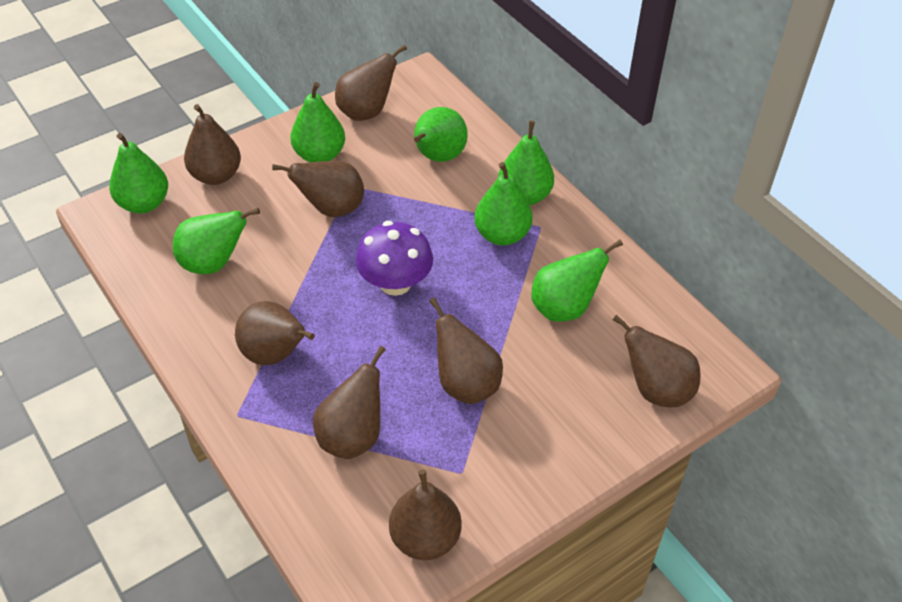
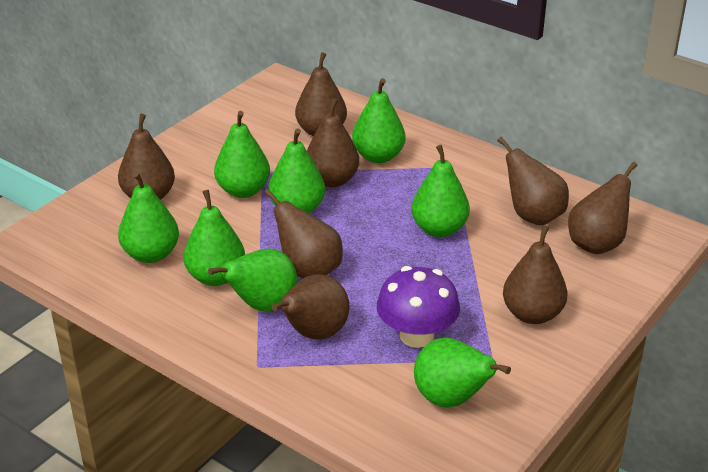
green pear: 7 -> 8

